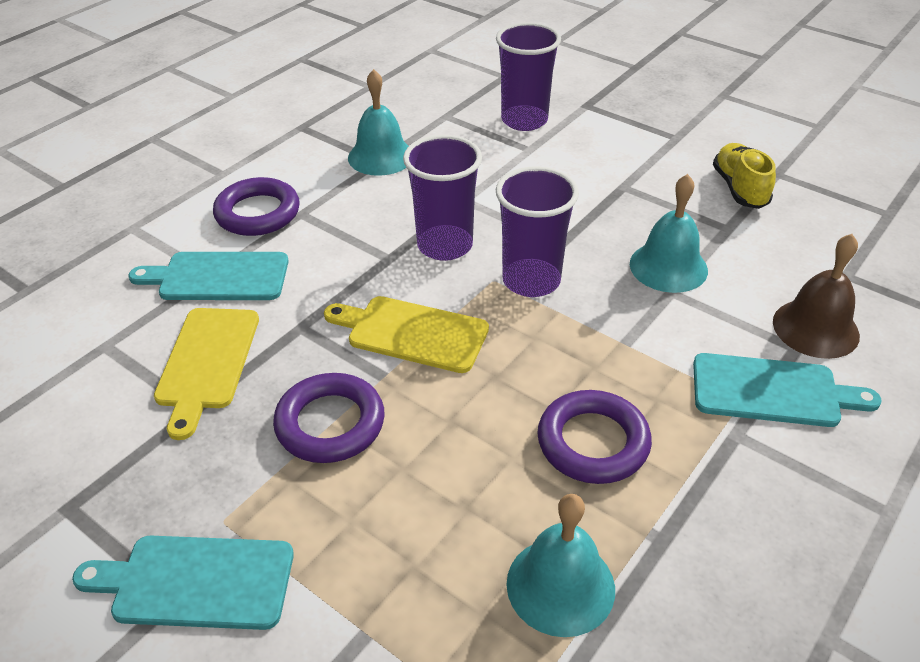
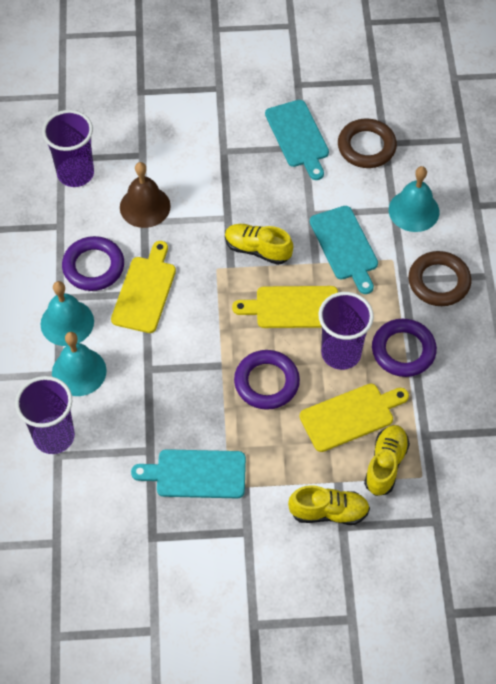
brown ring: 0 -> 2
yellow cutting board: 2 -> 3
yellow shoe: 1 -> 3

